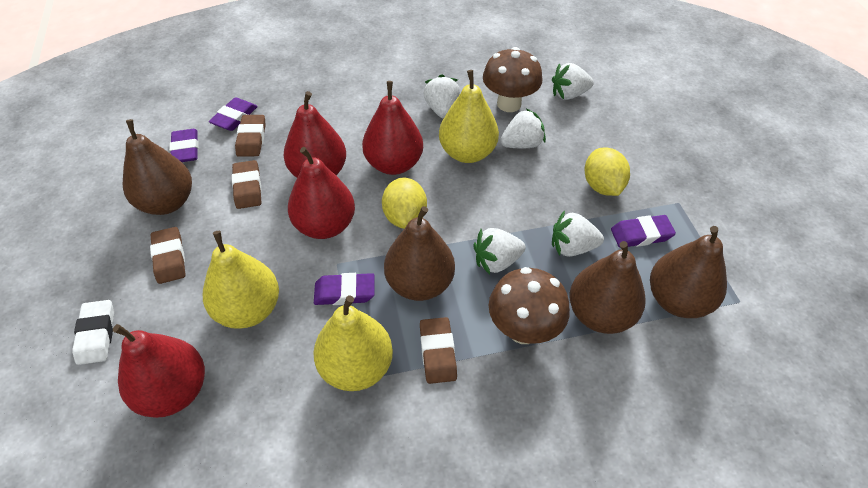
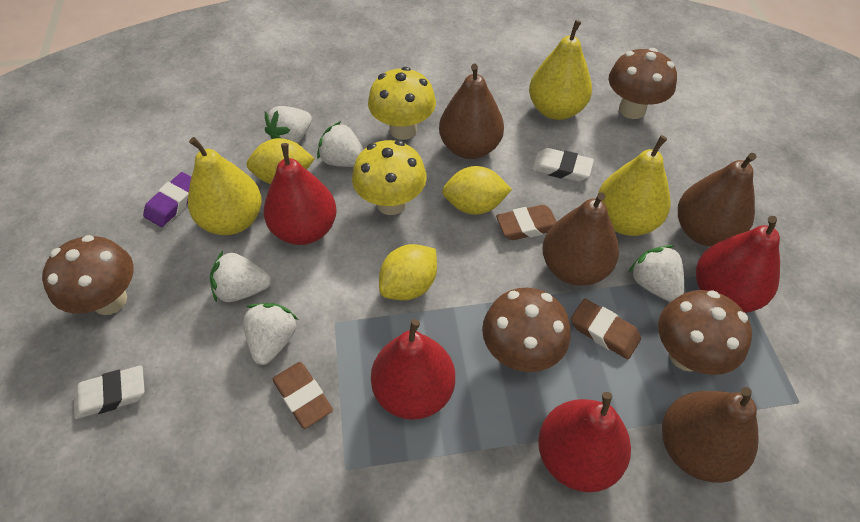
brown eraser: 4 -> 3
brown mushroom: 2 -> 4
purple eraser: 4 -> 1
white eraser: 1 -> 2
yellow lemon: 2 -> 3
yellow mushroom: 0 -> 2

